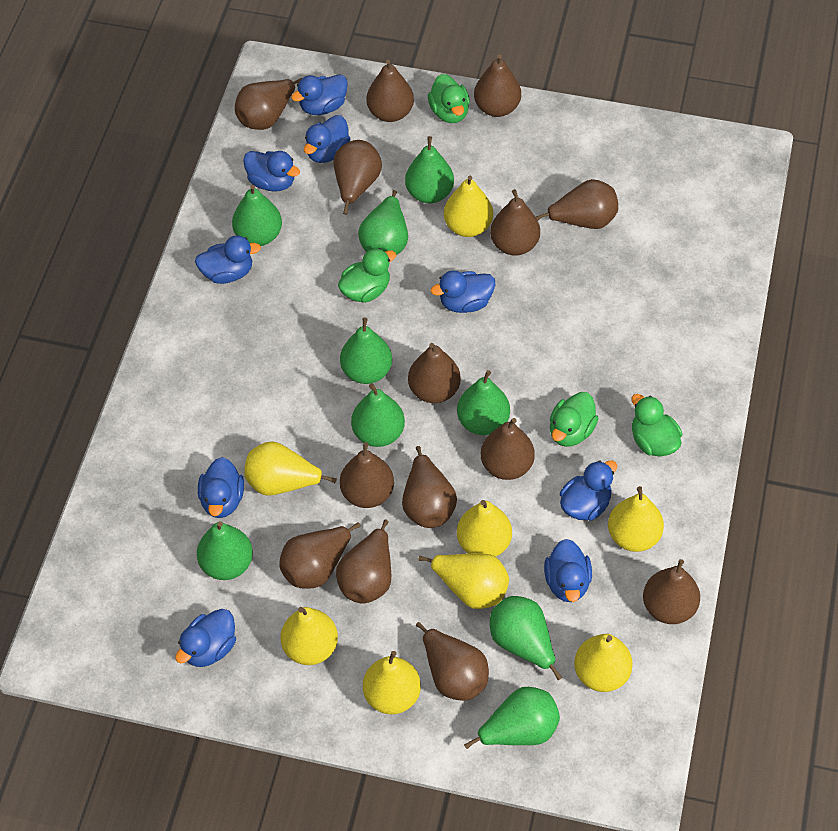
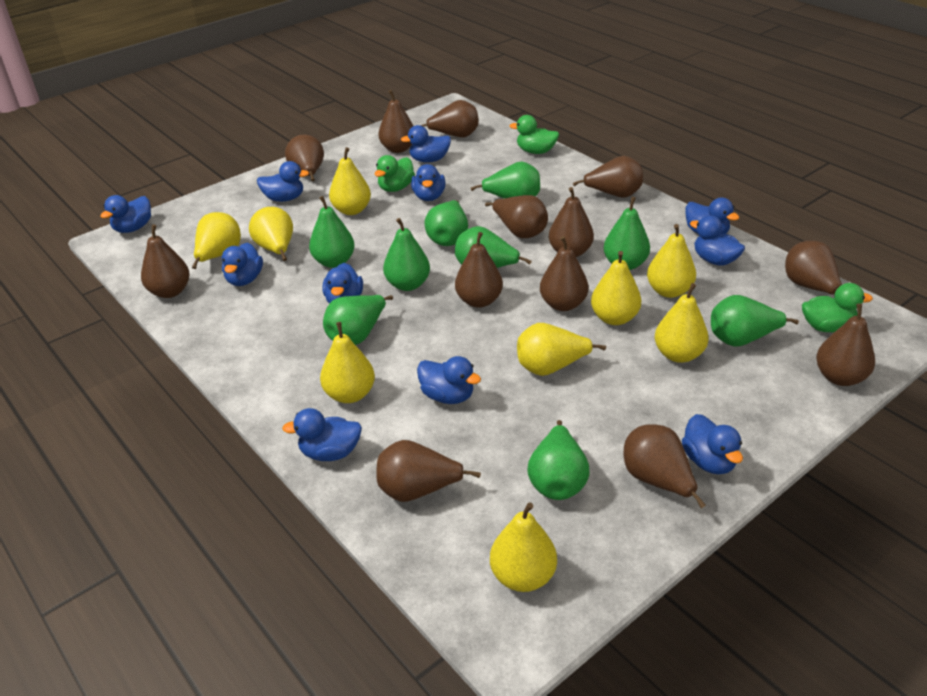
blue duck: 9 -> 11
brown pear: 14 -> 13
green duck: 4 -> 3
yellow pear: 8 -> 9

